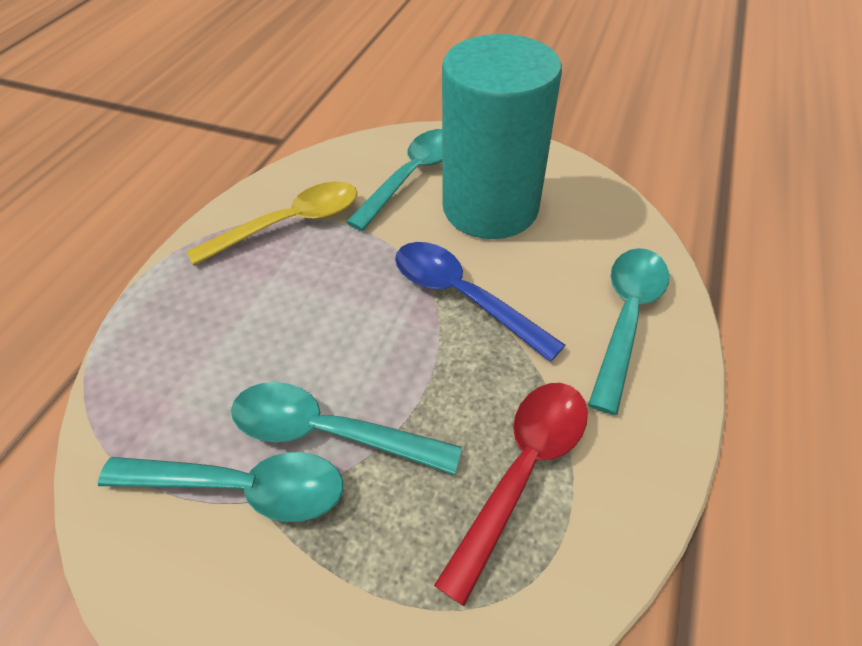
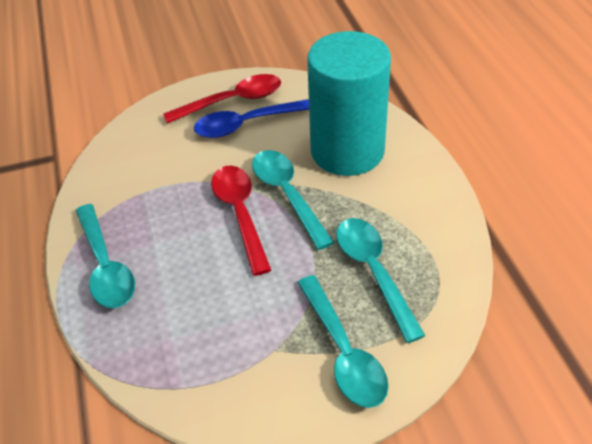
red spoon: 1 -> 2
yellow spoon: 1 -> 0

